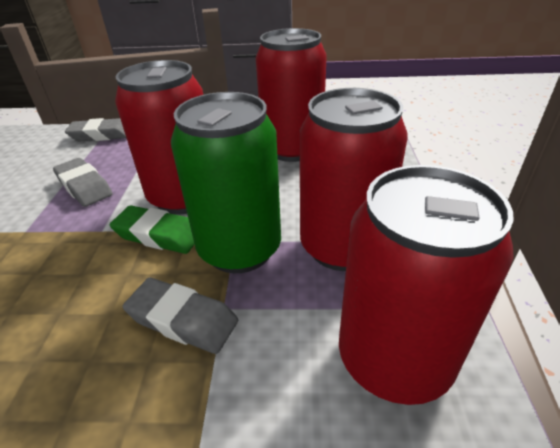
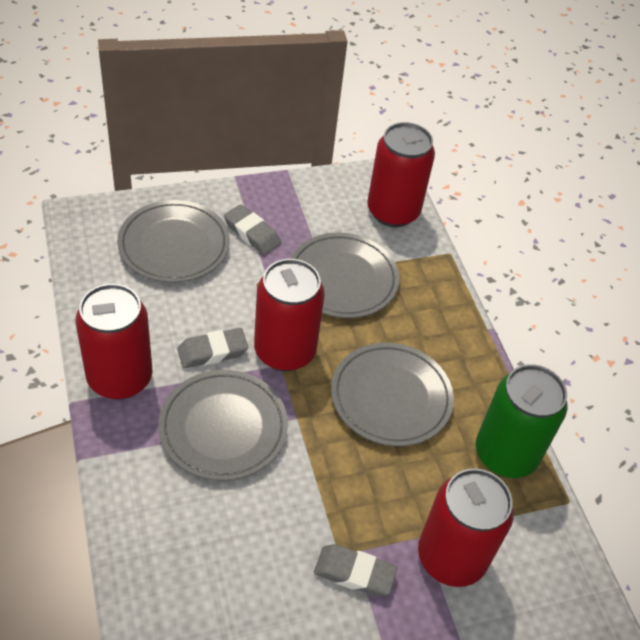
green eraser: 1 -> 0
grey plate: 0 -> 4

